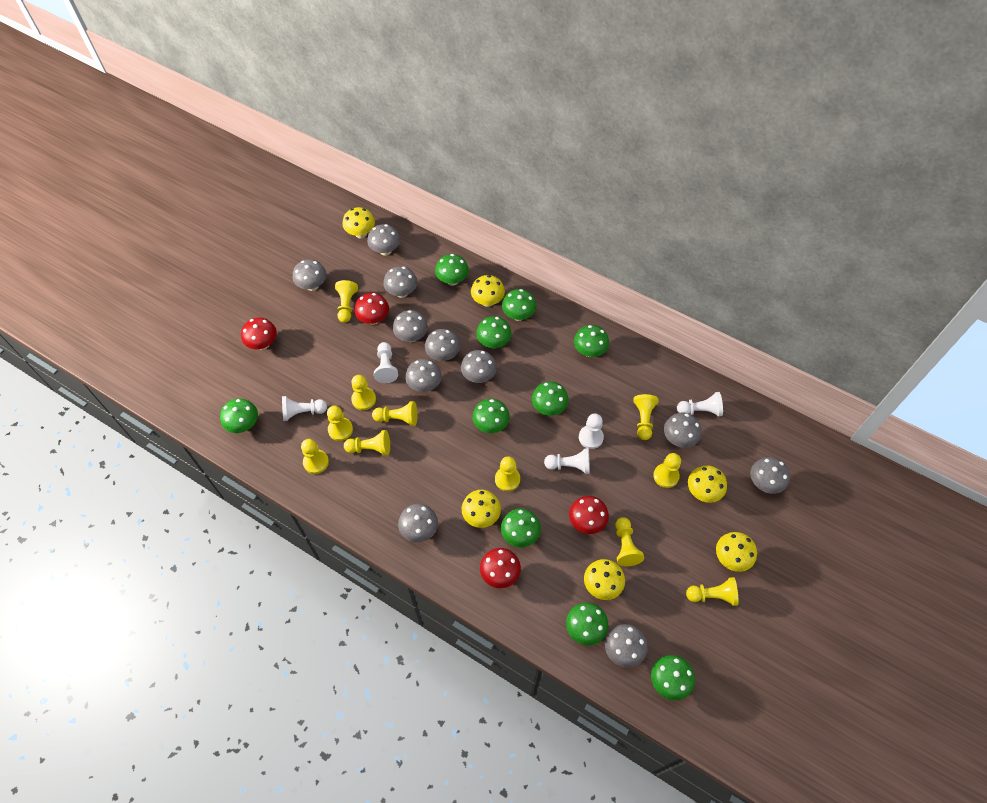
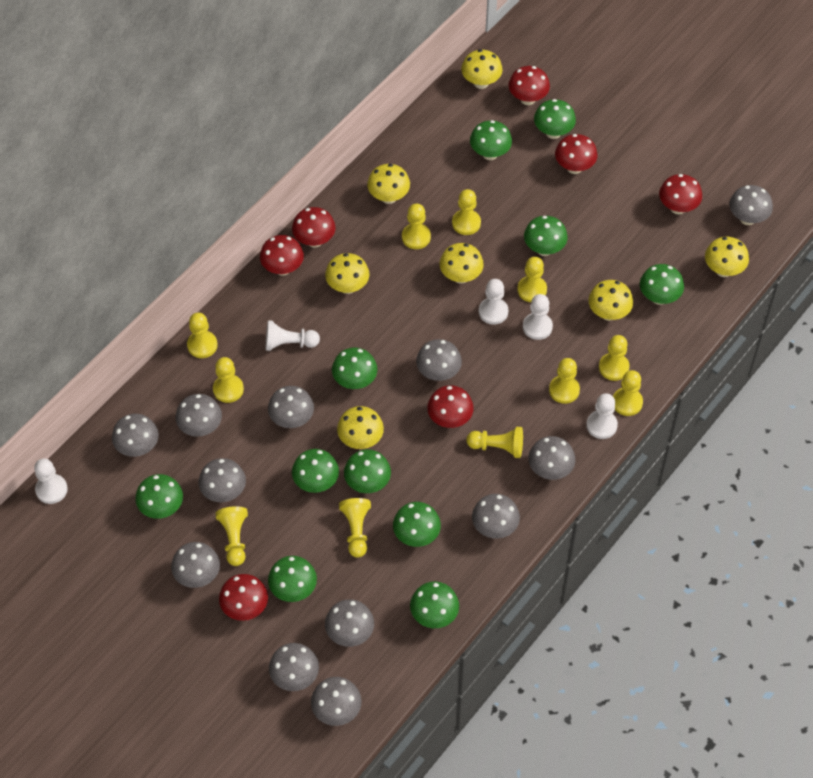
green mushroom: 10 -> 11
grey mushroom: 11 -> 12
red mushroom: 4 -> 7
yellow mushroom: 6 -> 7

